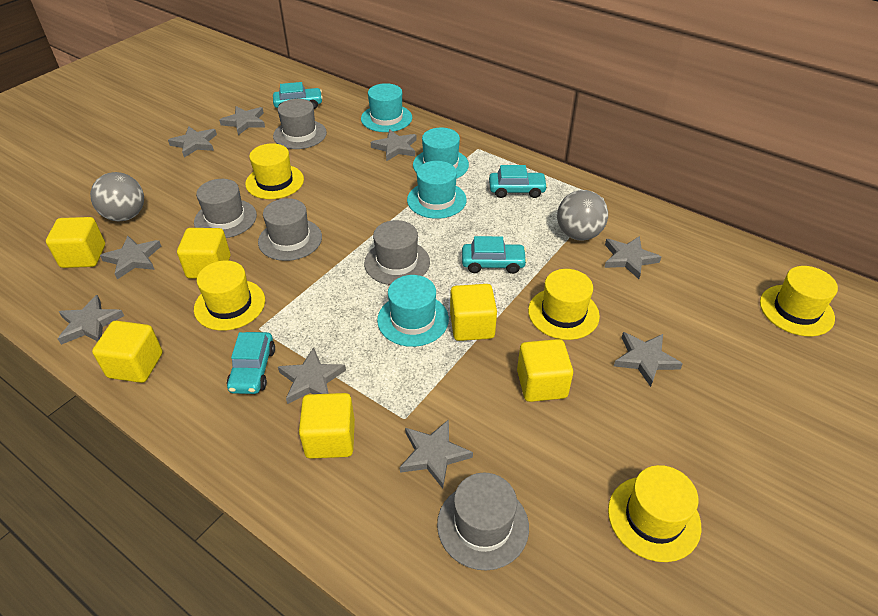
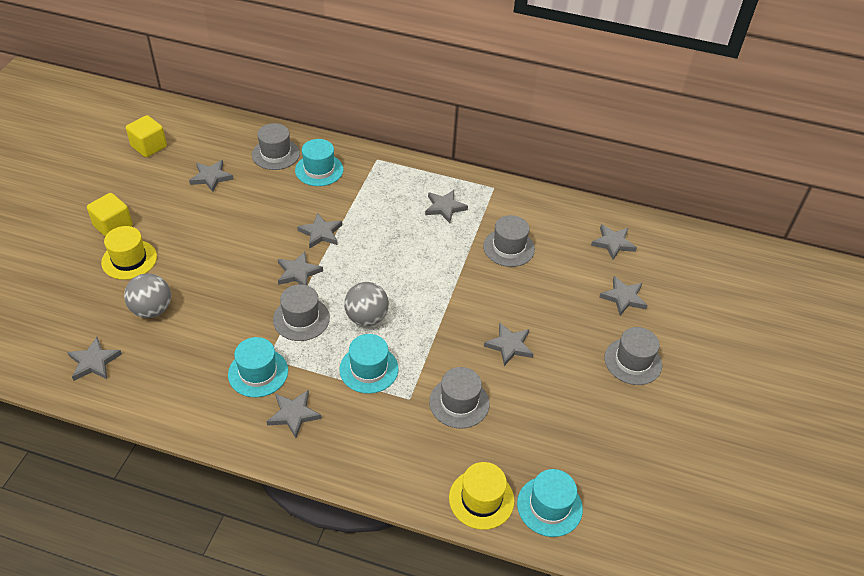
turquoise car: 4 -> 0
yellow cube: 6 -> 2
yellow hat: 5 -> 2

